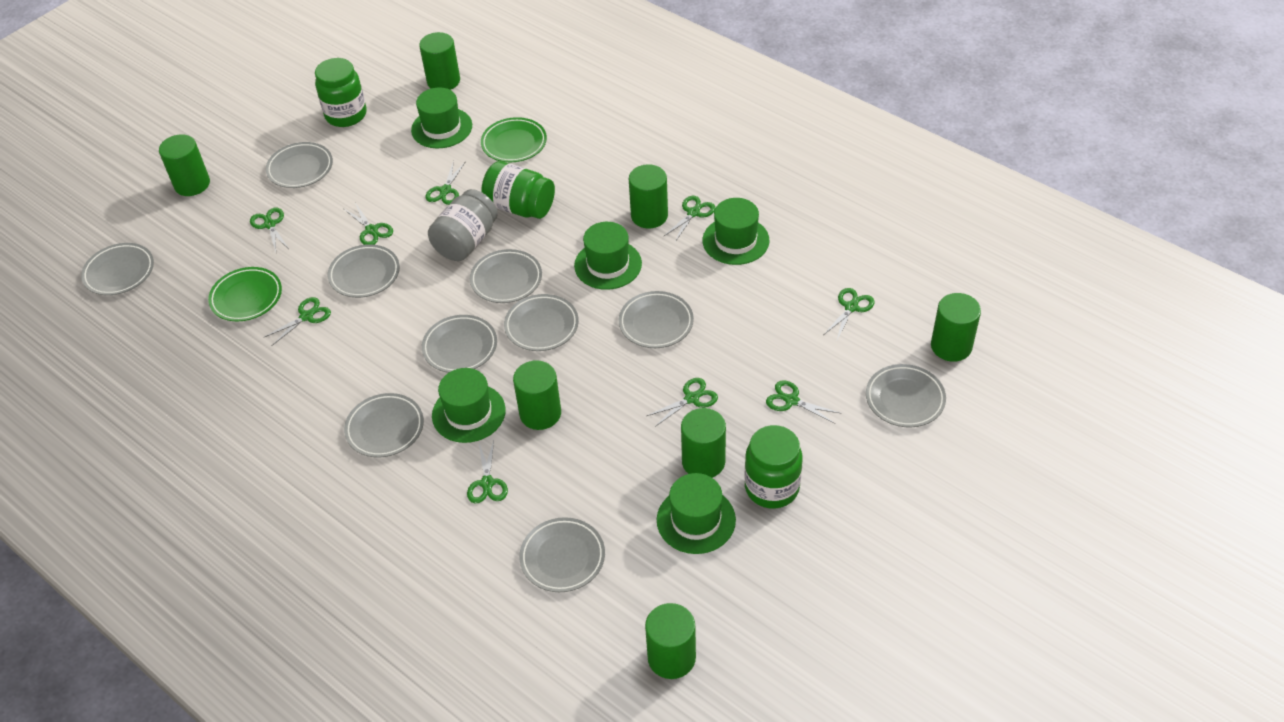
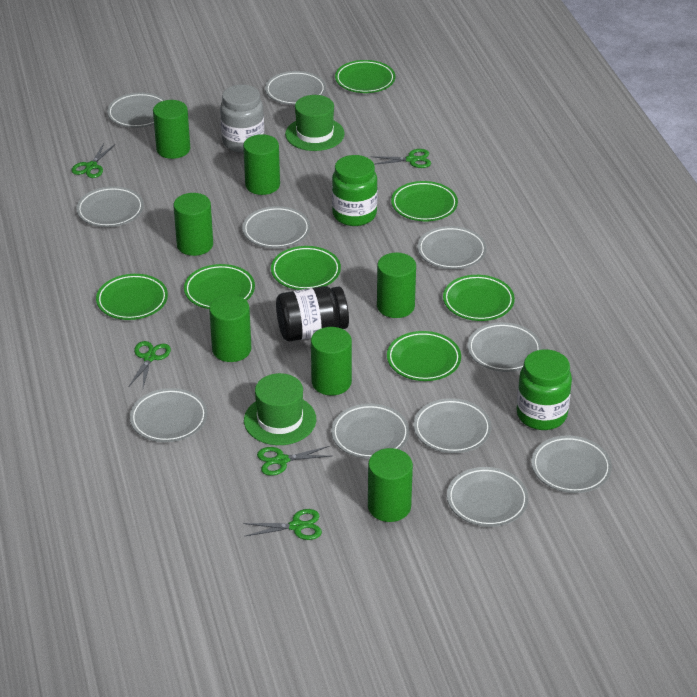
black jar: 0 -> 1
green hat: 5 -> 2
green jar: 3 -> 2
green plate: 2 -> 7
green scissors: 9 -> 5
grey plate: 10 -> 11

